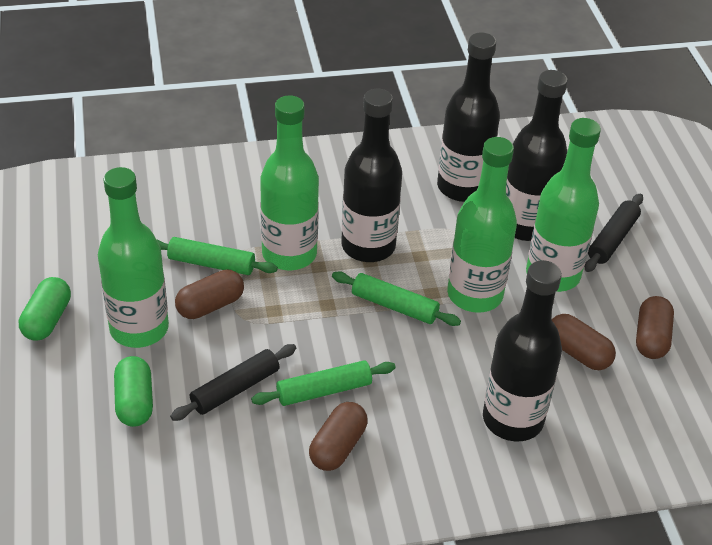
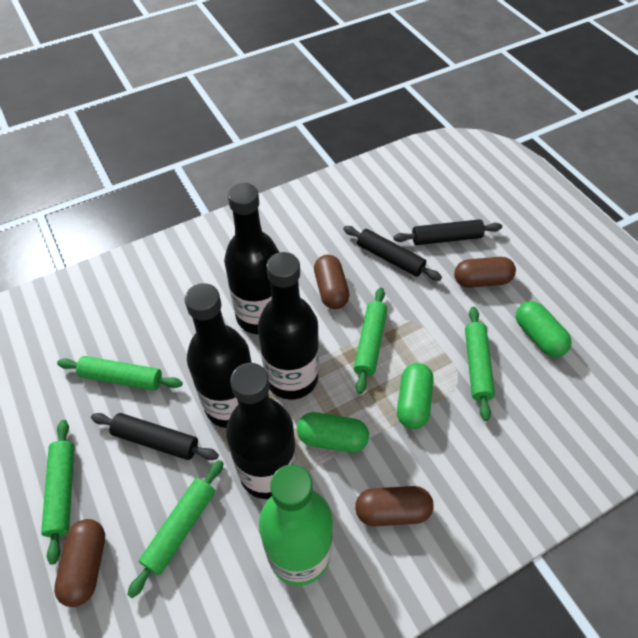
black rolling pin: 2 -> 3
green bottle: 4 -> 1
green capsule: 2 -> 3
green rolling pin: 3 -> 5

